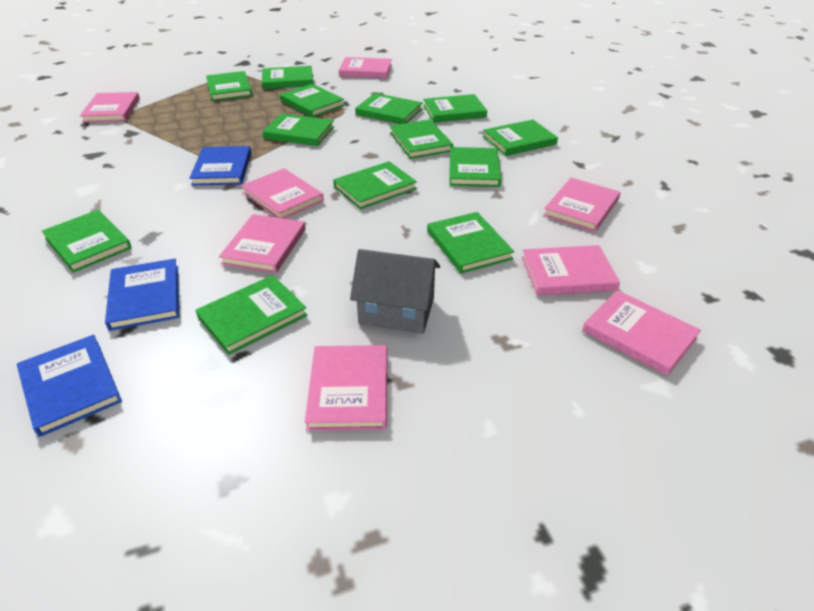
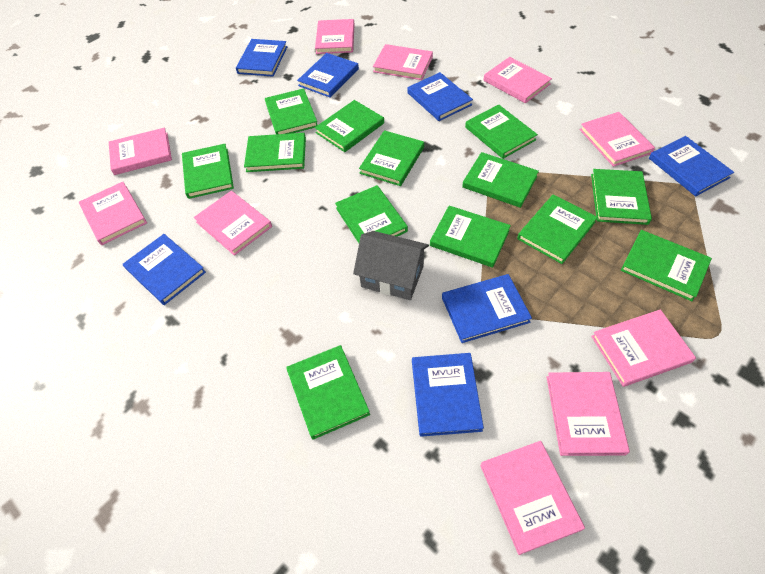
blue book: 3 -> 7
pink book: 8 -> 10

